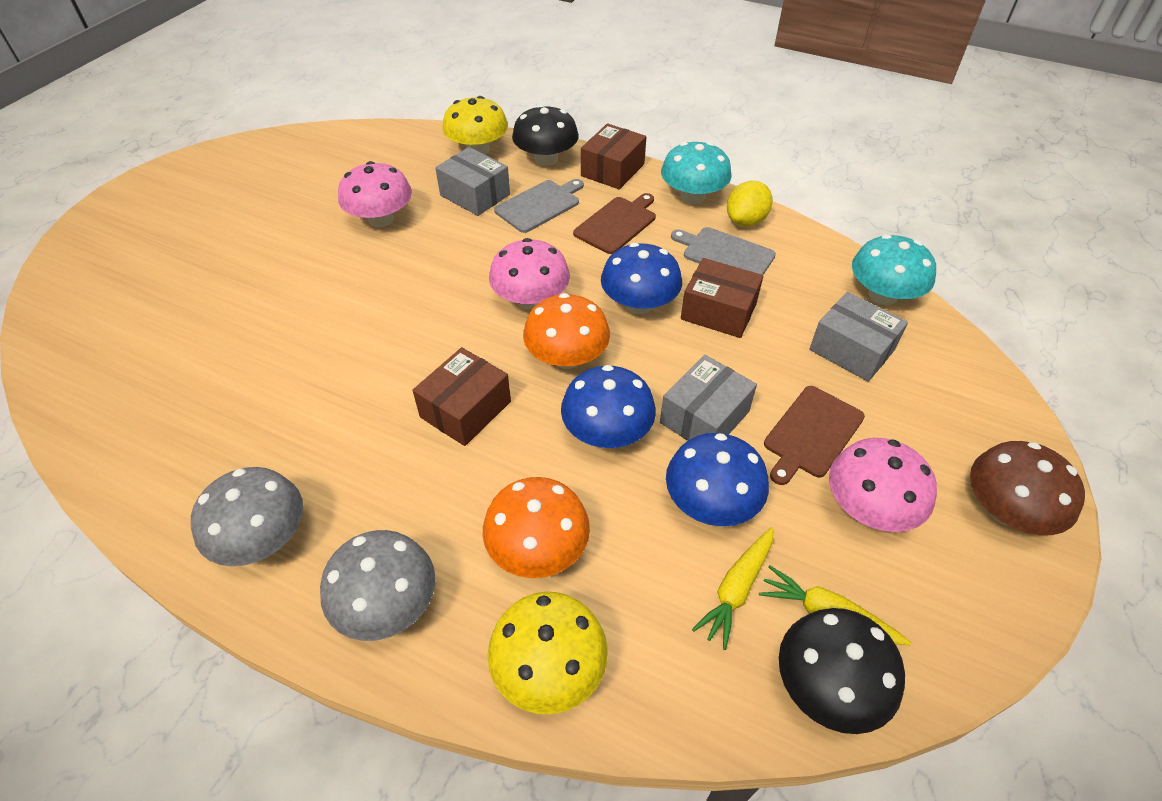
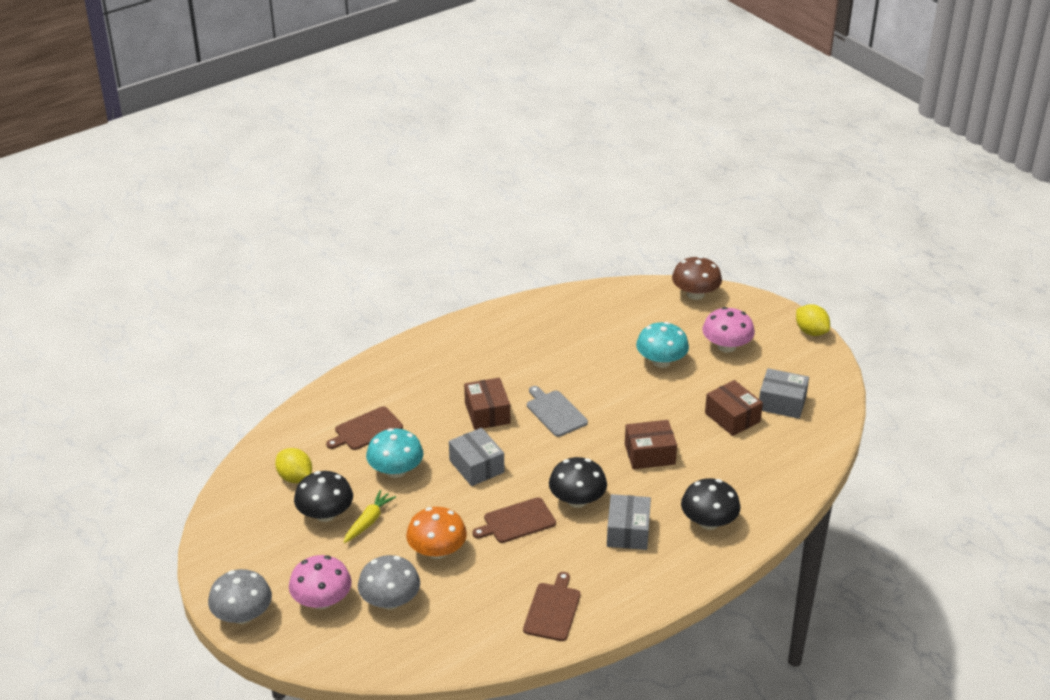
black mushroom: 2 -> 3
blue mushroom: 3 -> 0
brown cutting board: 2 -> 3
grey cutting board: 2 -> 1
orange mushroom: 2 -> 1
pink mushroom: 3 -> 2
yellow carrot: 2 -> 1
yellow lemon: 1 -> 2
yellow mushroom: 2 -> 0

